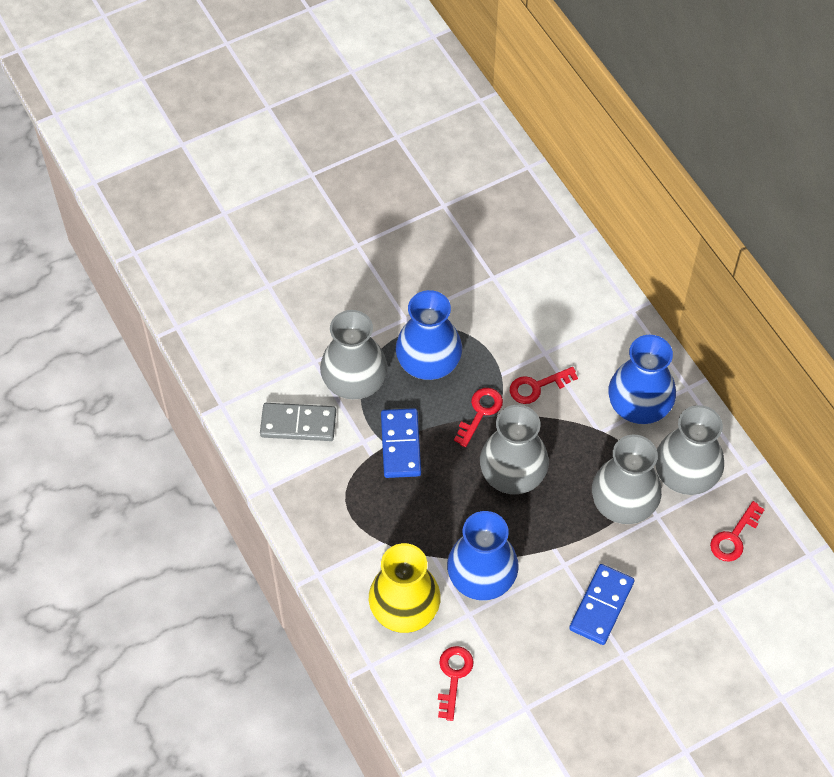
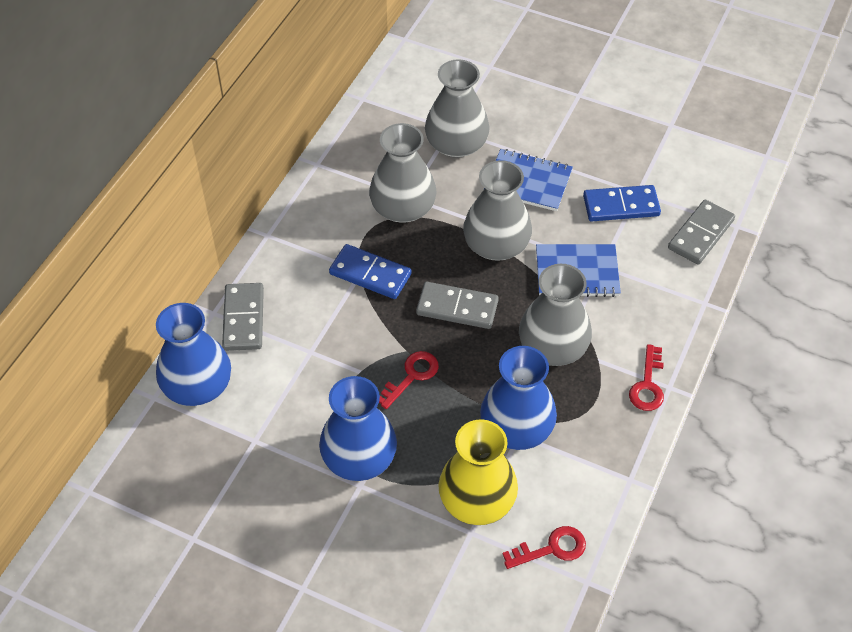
blue notebook: 0 -> 2
grey domino: 1 -> 3
red key: 4 -> 3

